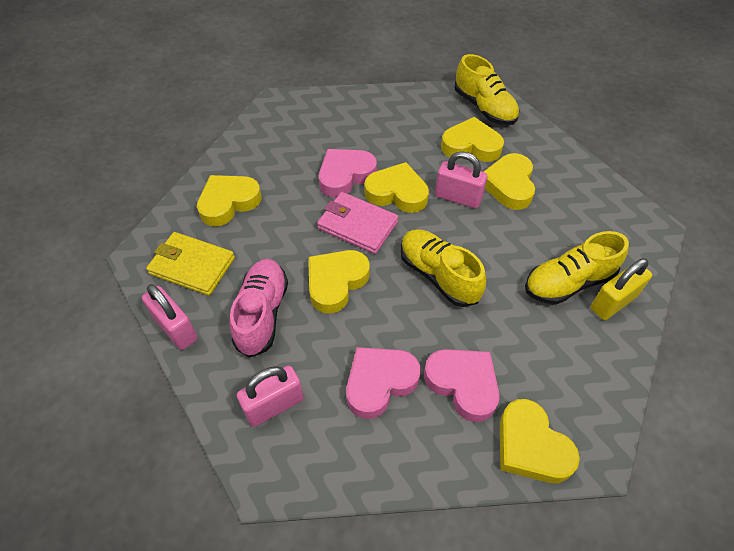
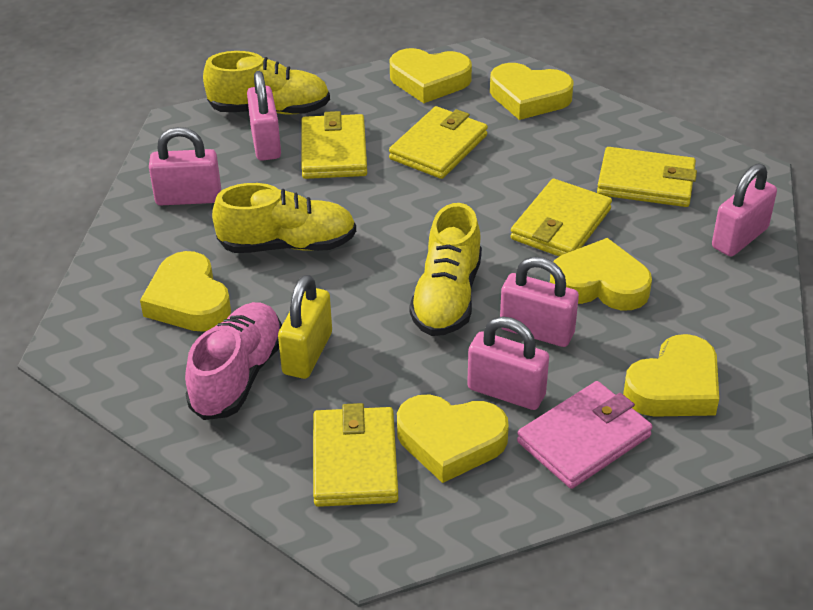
pink heart: 3 -> 0
pink padlock: 3 -> 5
yellow wallet: 1 -> 5

